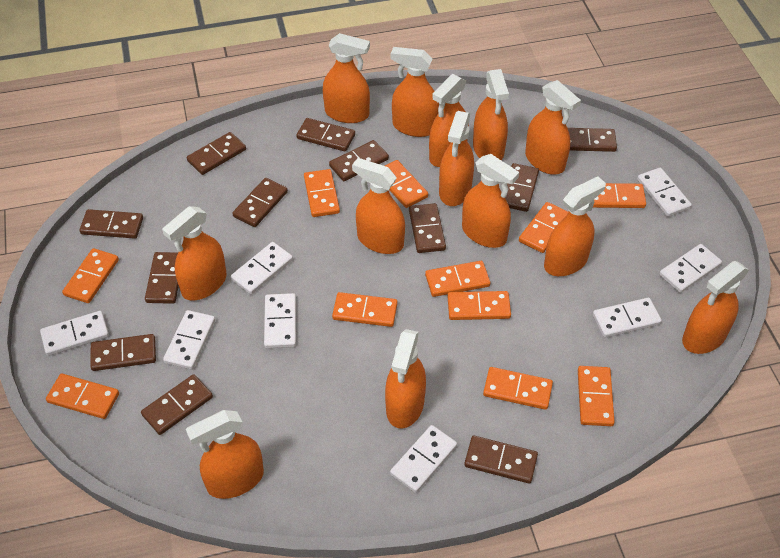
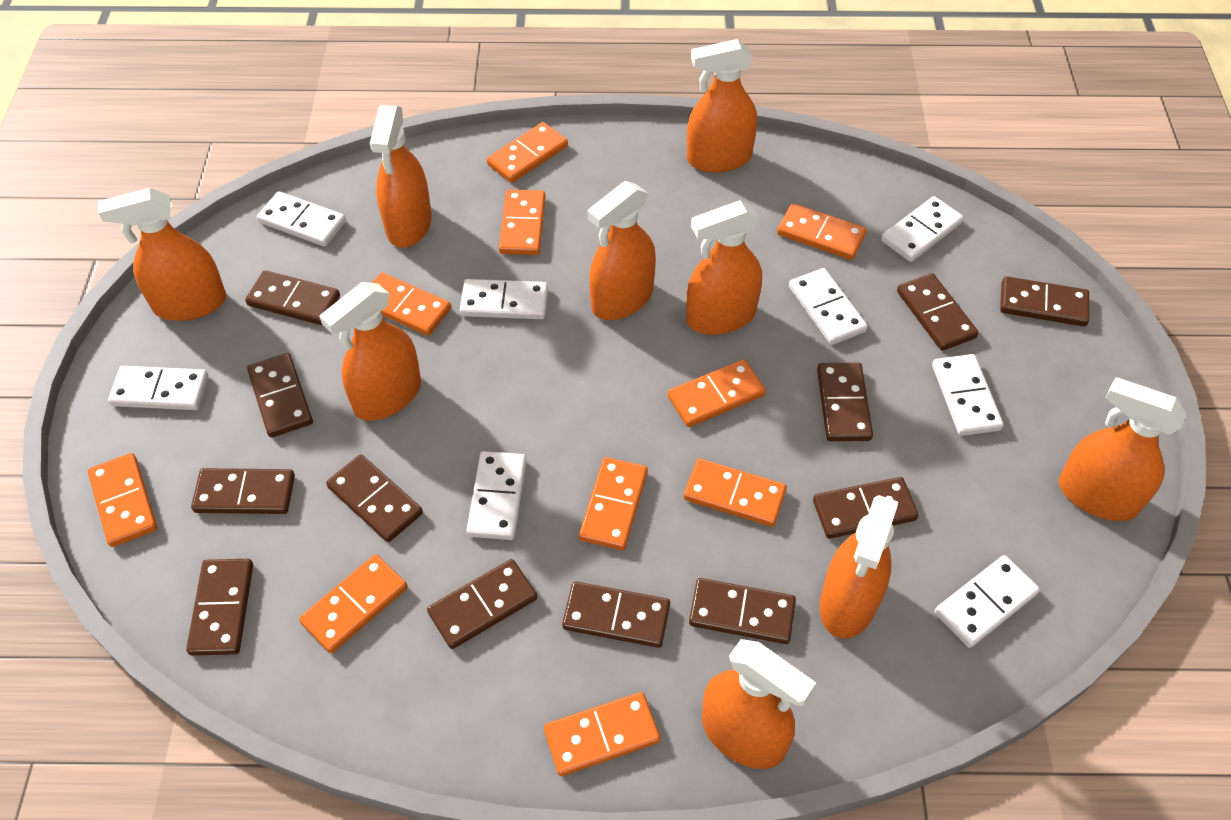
orange domino: 11 -> 10
orange spray bottle: 13 -> 9

